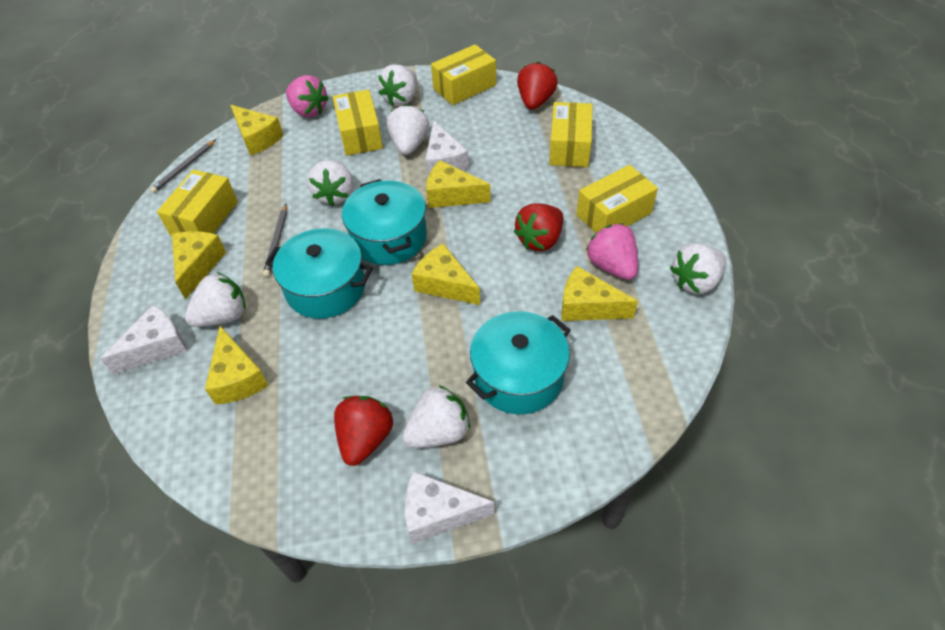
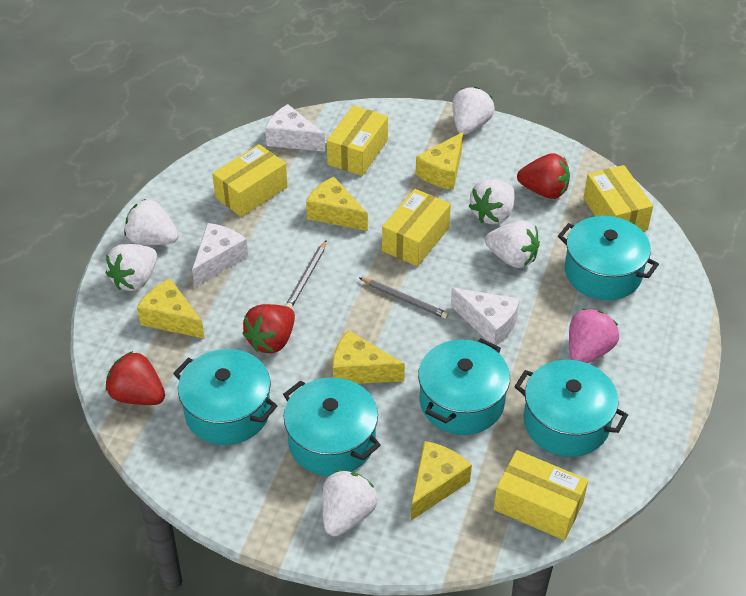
pink strawberry: 2 -> 1
turquoise pot: 3 -> 5
yellow cheese: 6 -> 5

